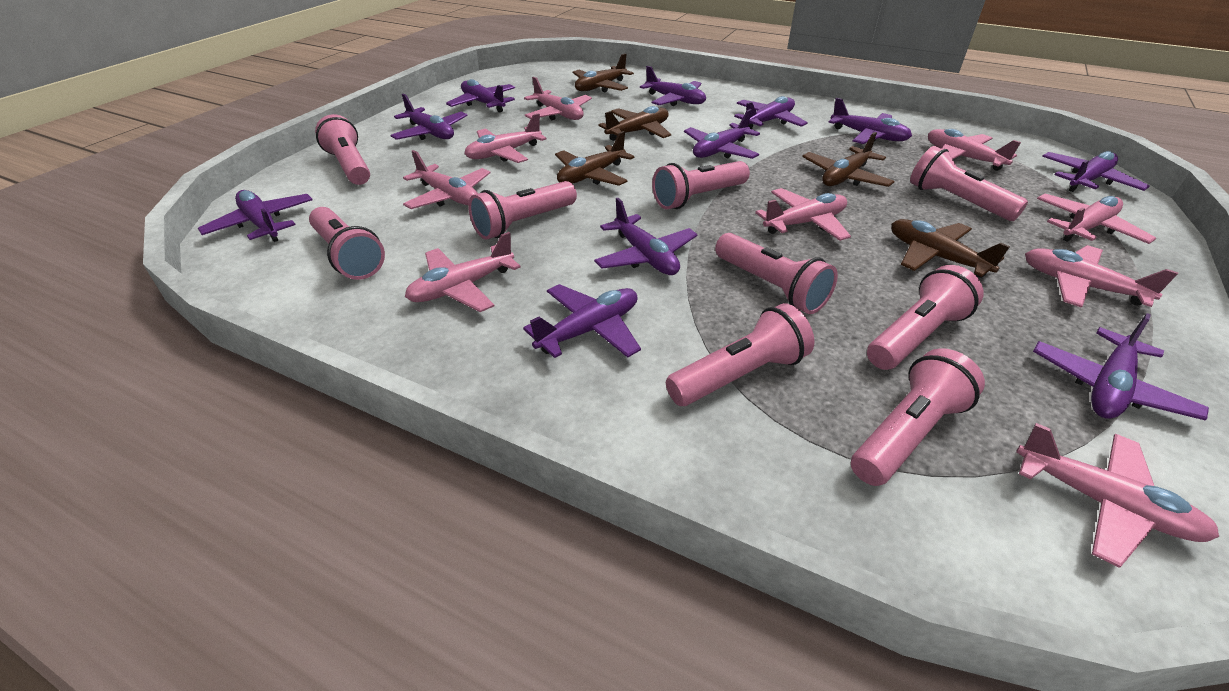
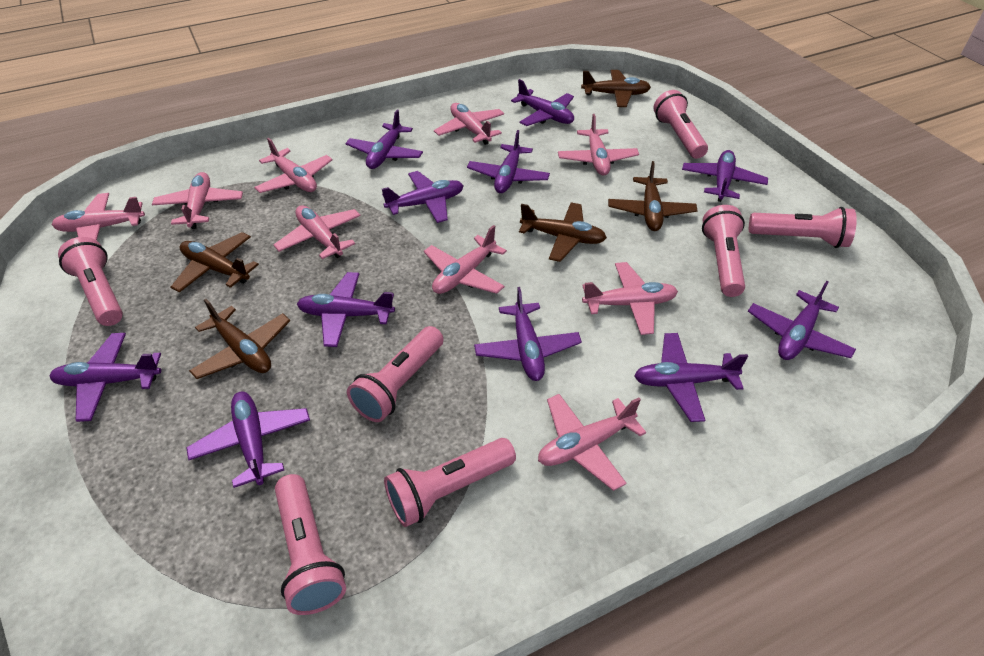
pink flashlight: 9 -> 7

